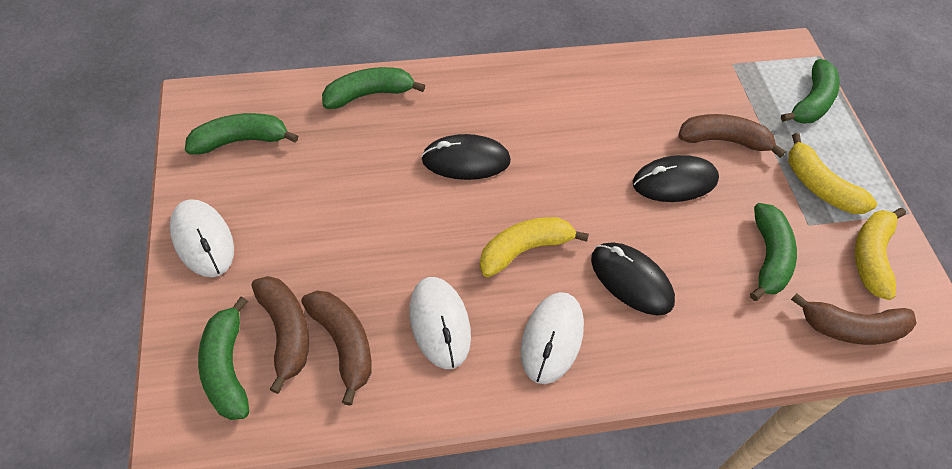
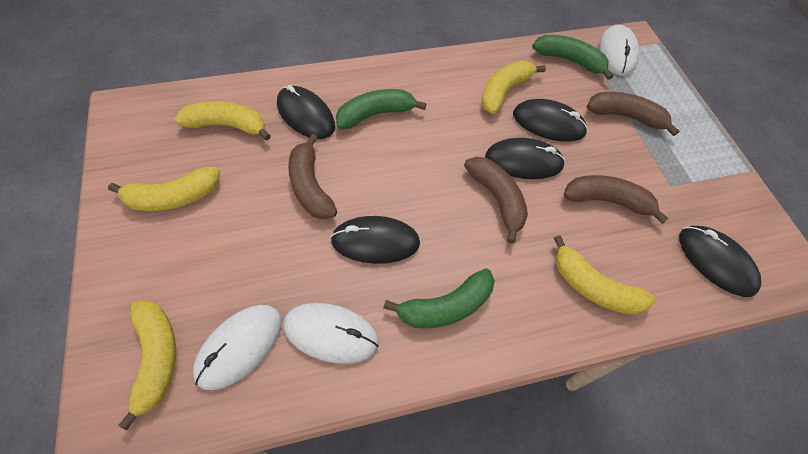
black mouse: 3 -> 5
green banana: 5 -> 3
yellow banana: 3 -> 5

